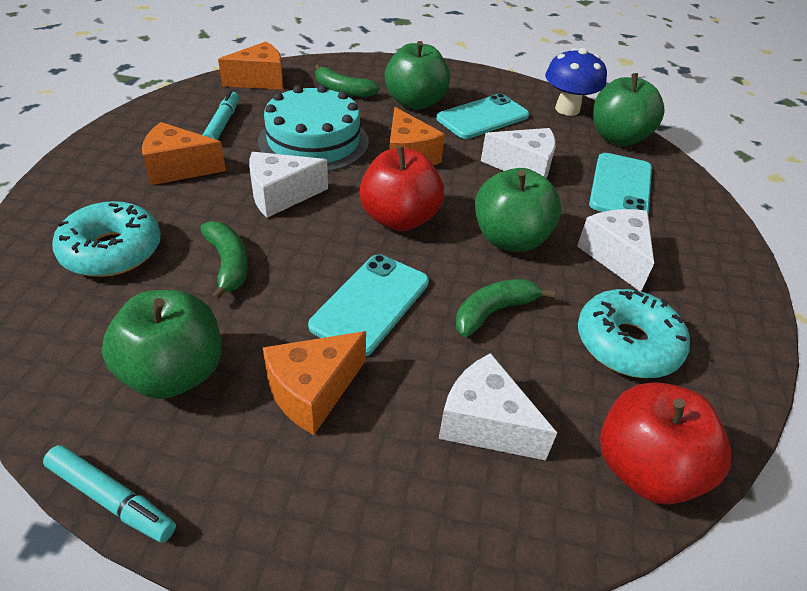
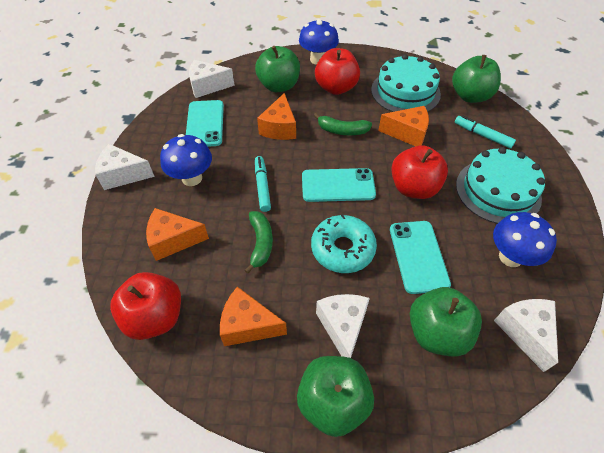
blue mushroom: 1 -> 3
green banana: 3 -> 2
red apple: 2 -> 3
turquoise cake: 1 -> 2
turquoise donut: 2 -> 1

